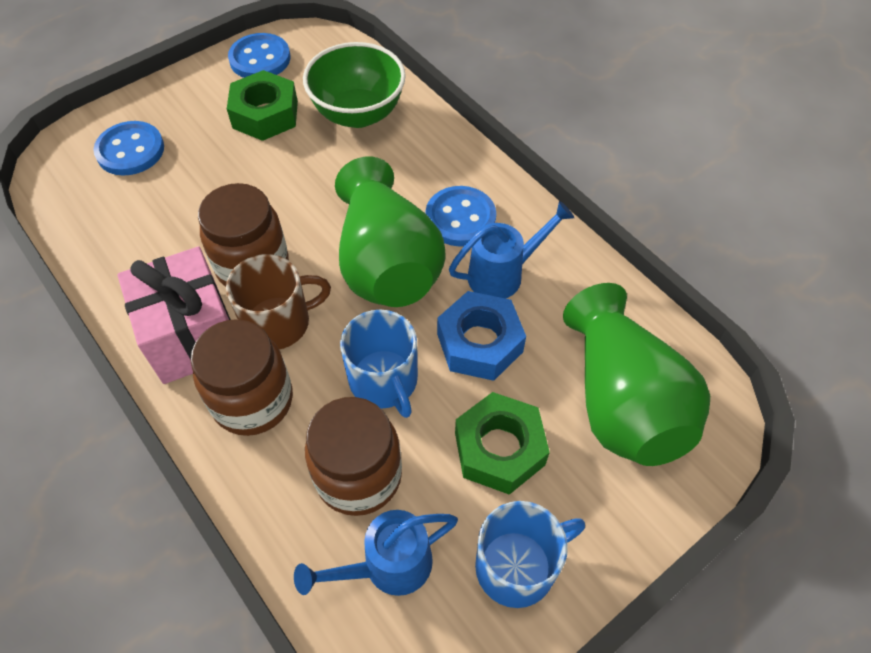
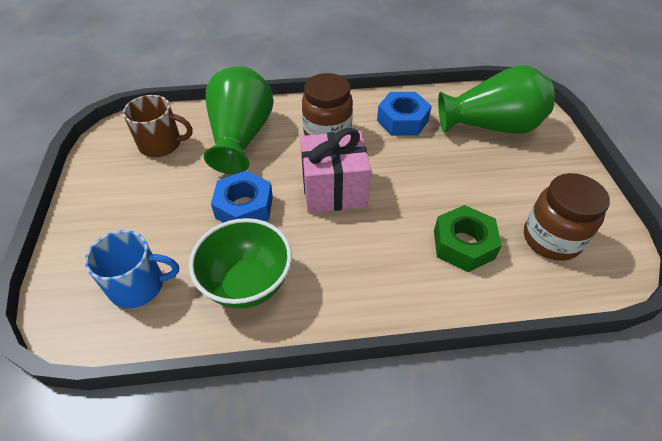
blue button: 3 -> 0
blue mug: 2 -> 1
blue nut: 1 -> 2
blue watering can: 2 -> 0
brown jar: 3 -> 2
green nut: 2 -> 1

